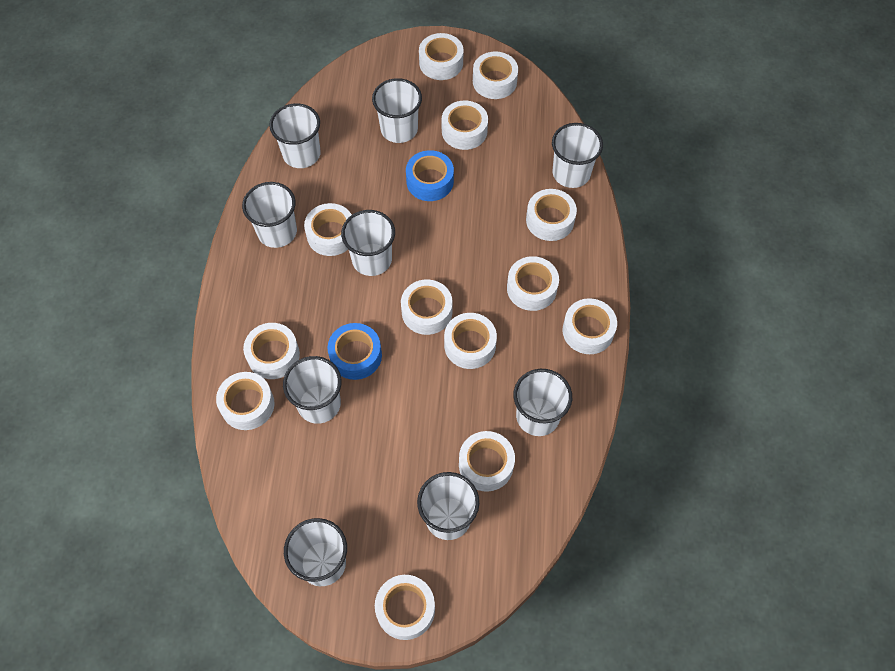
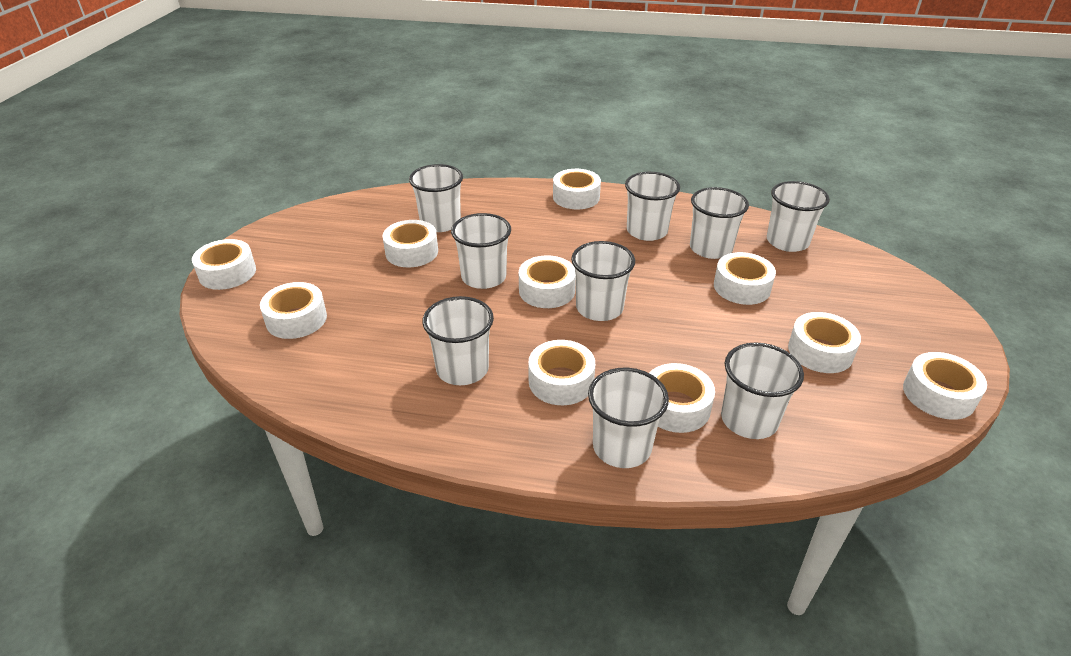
blue tape: 2 -> 0
white tape: 13 -> 10

